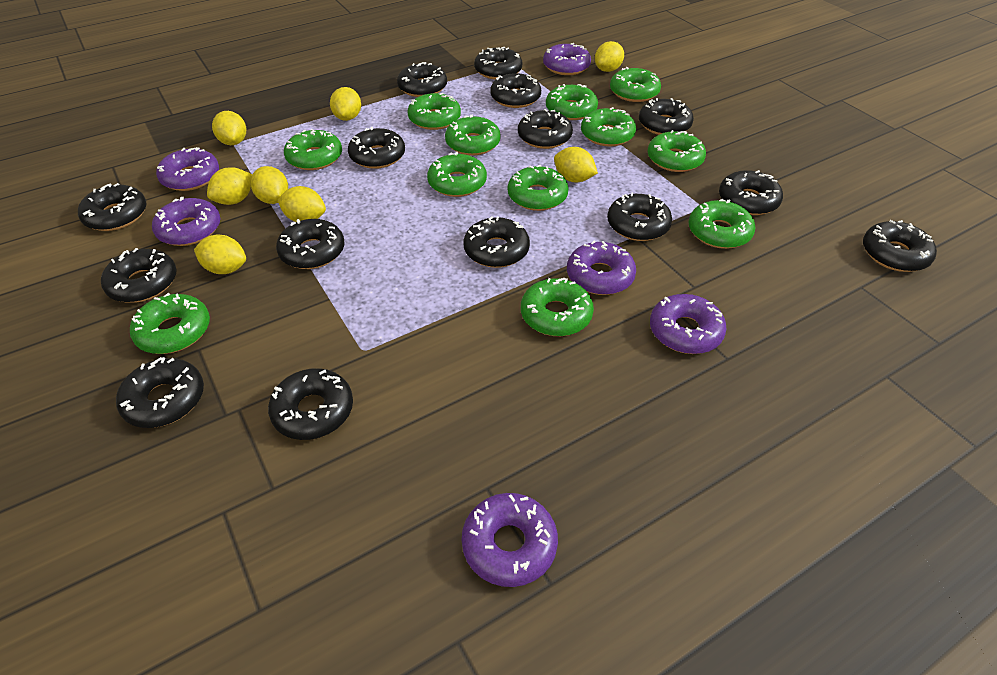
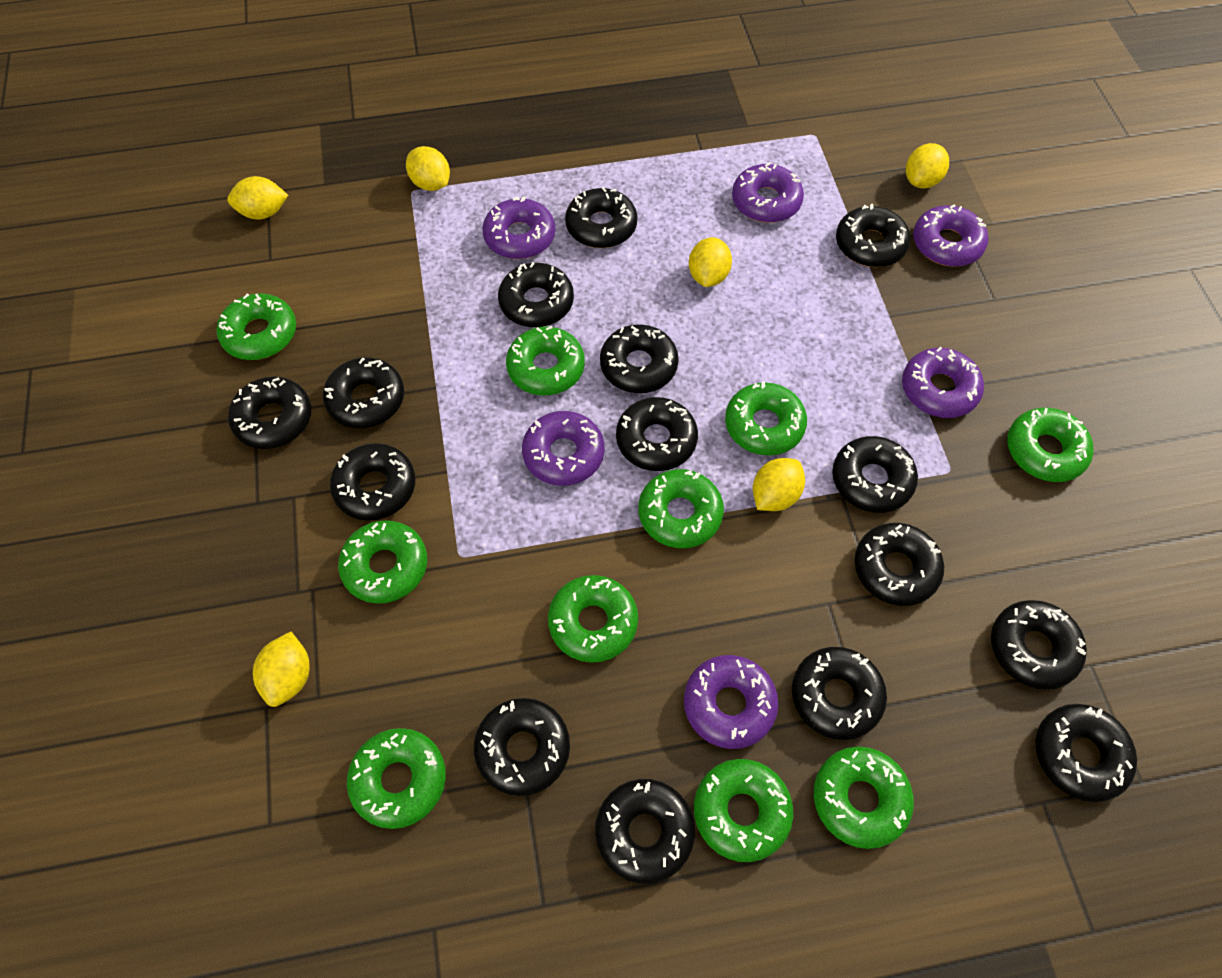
green donut: 12 -> 10
yellow lemon: 8 -> 6

